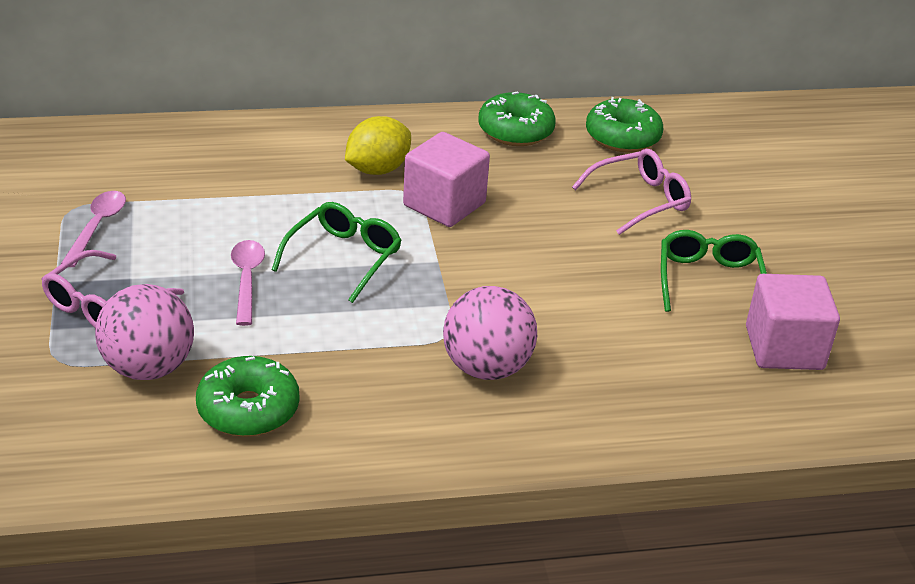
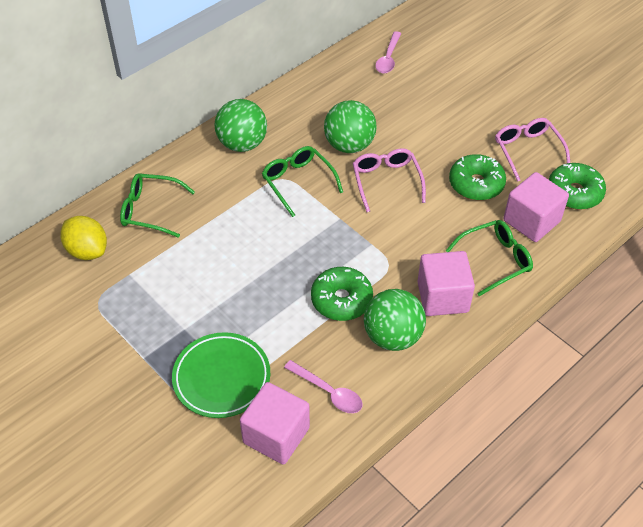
green ball: 0 -> 3
green glasses: 2 -> 3
green plate: 0 -> 1
pink ball: 2 -> 0
pink cube: 2 -> 3

